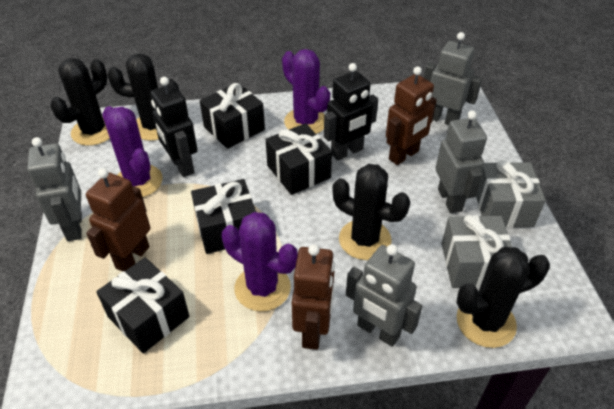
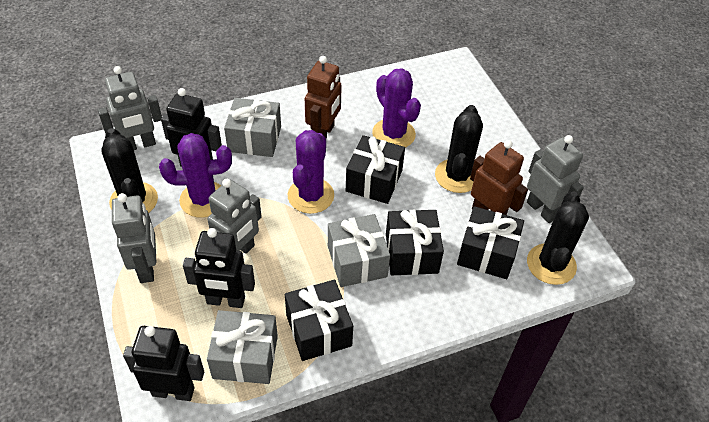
black cactus: 4 -> 3
black robot: 2 -> 3
brown robot: 3 -> 2
grey gift: 2 -> 3

